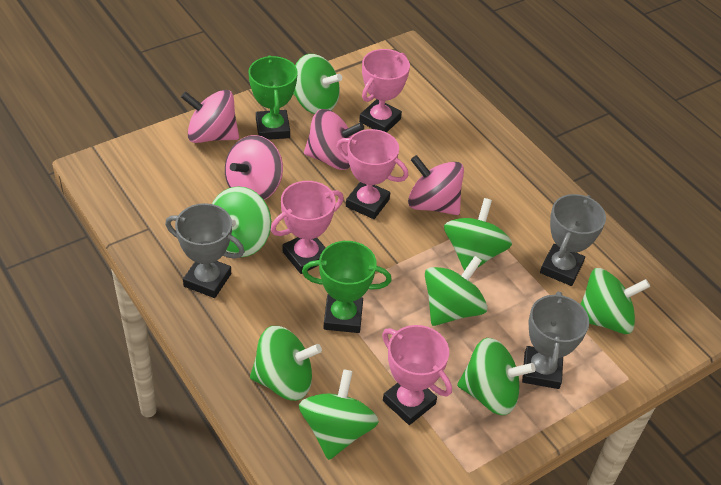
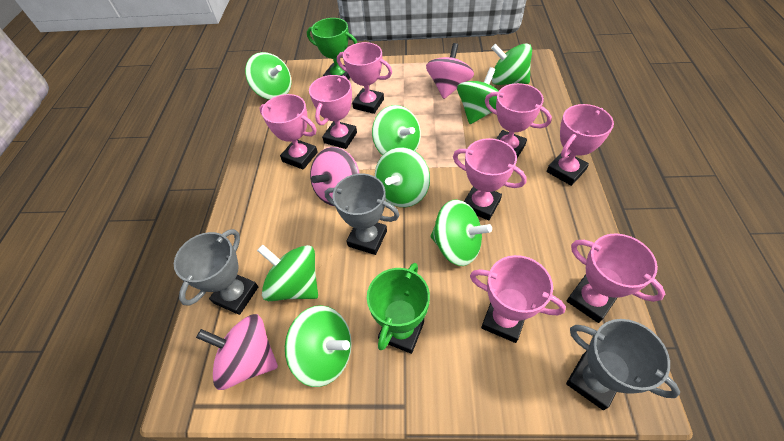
pink spinning top: 4 -> 3
pink trophy: 4 -> 8

